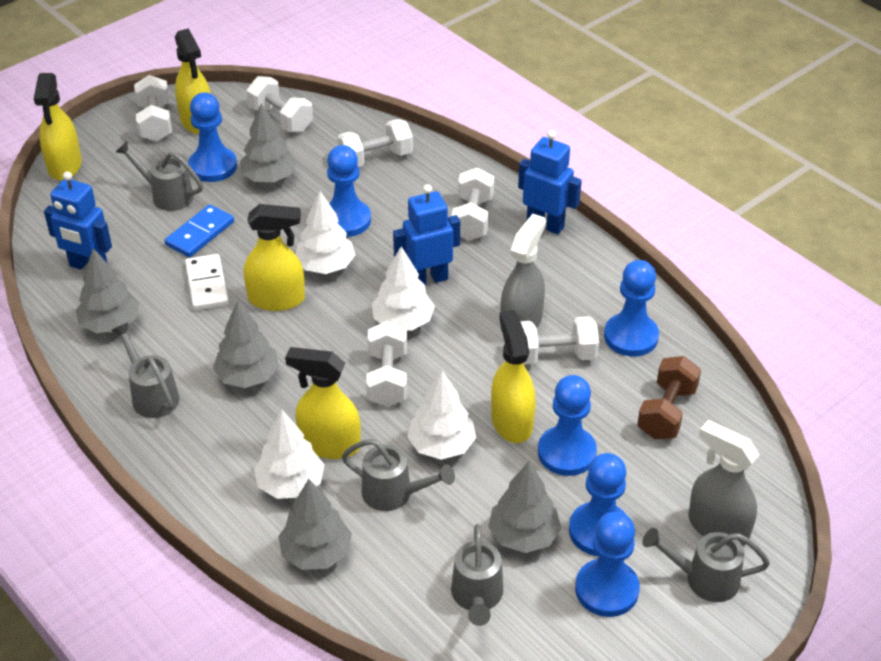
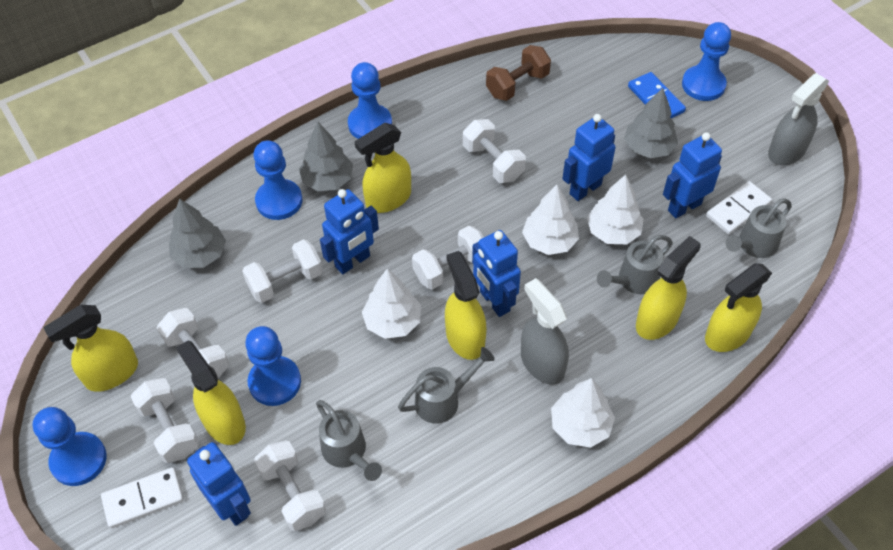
blue pawn: 6 -> 5
blue robot: 3 -> 5
grey tree: 5 -> 3
grey watering can: 5 -> 4
white domino: 1 -> 2
yellow spray bottle: 5 -> 6

